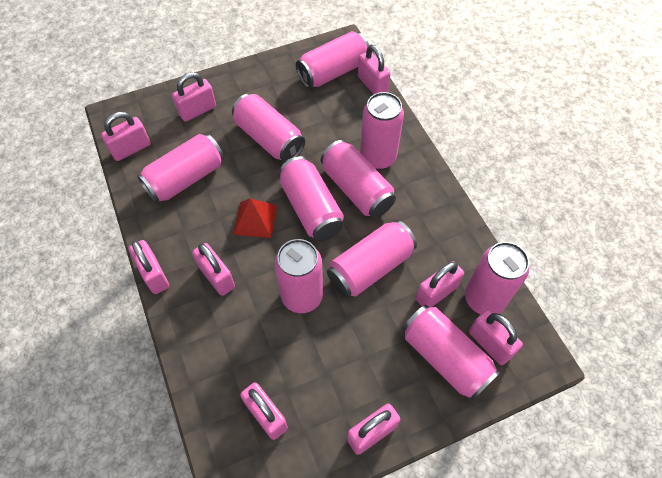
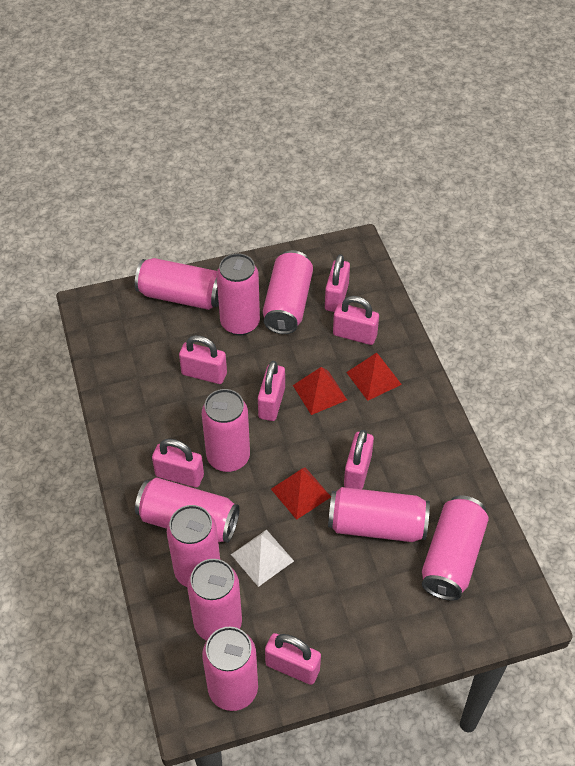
pink padlock: 9 -> 7
red pyramid: 1 -> 3
white pyramid: 0 -> 1

